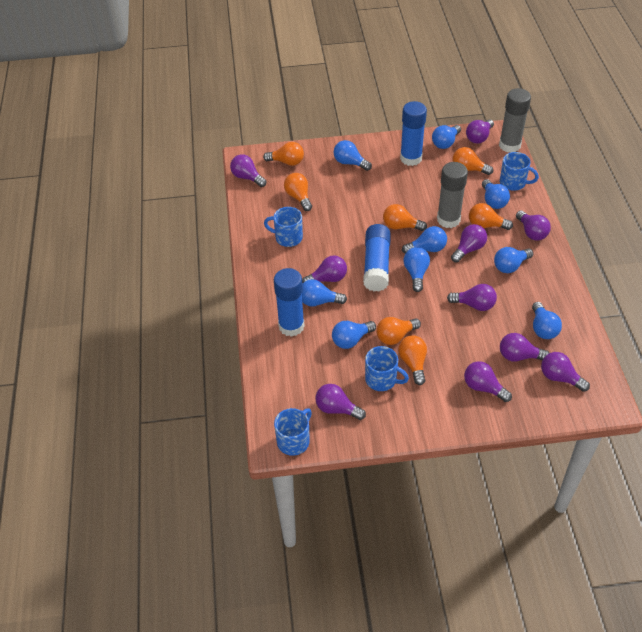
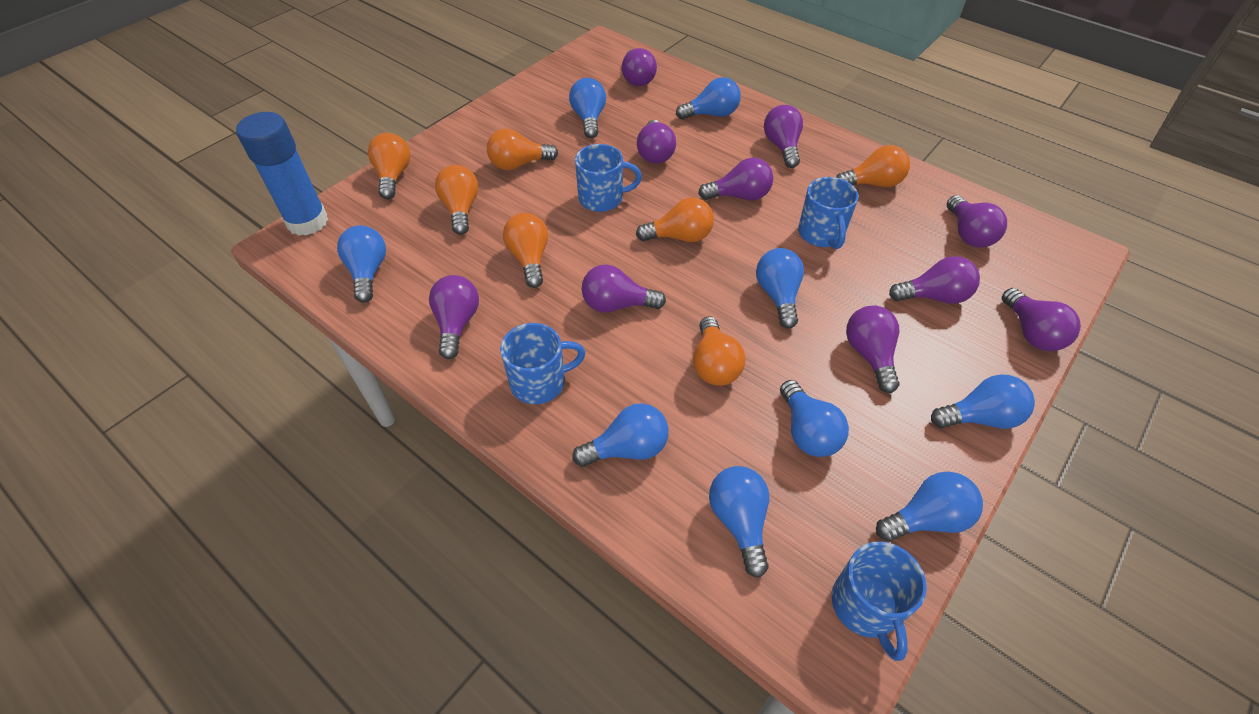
blue glue stick: 3 -> 1
grey glue stick: 2 -> 0

